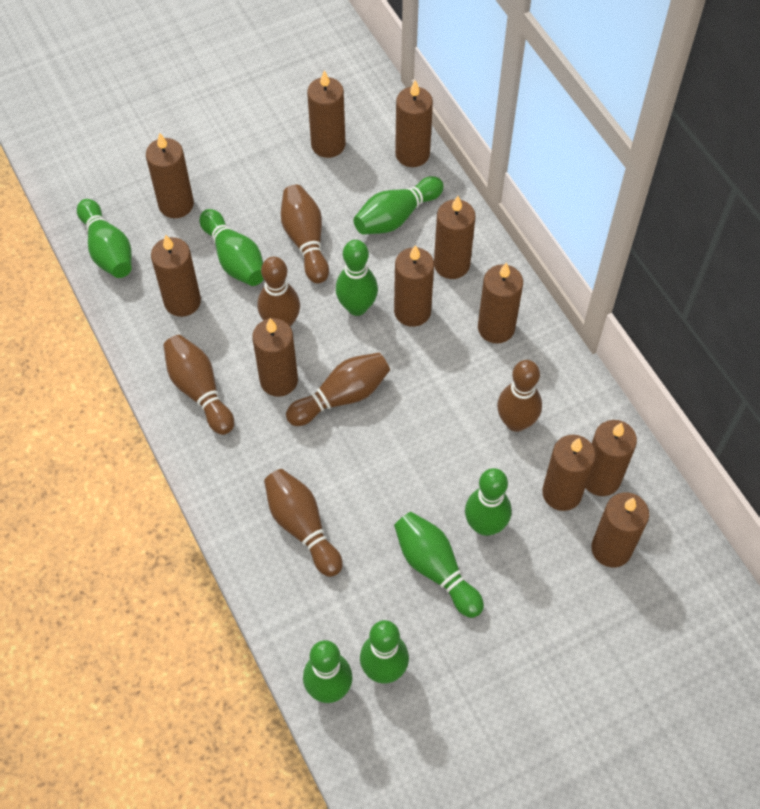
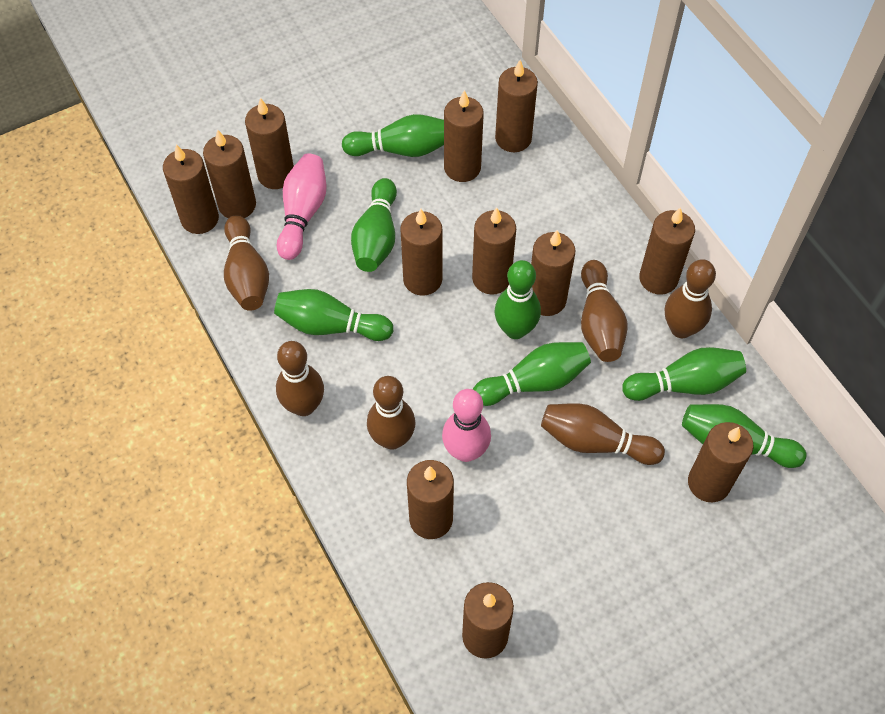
brown candle: 11 -> 12
green bowling pin: 8 -> 7
pink bowling pin: 0 -> 2

